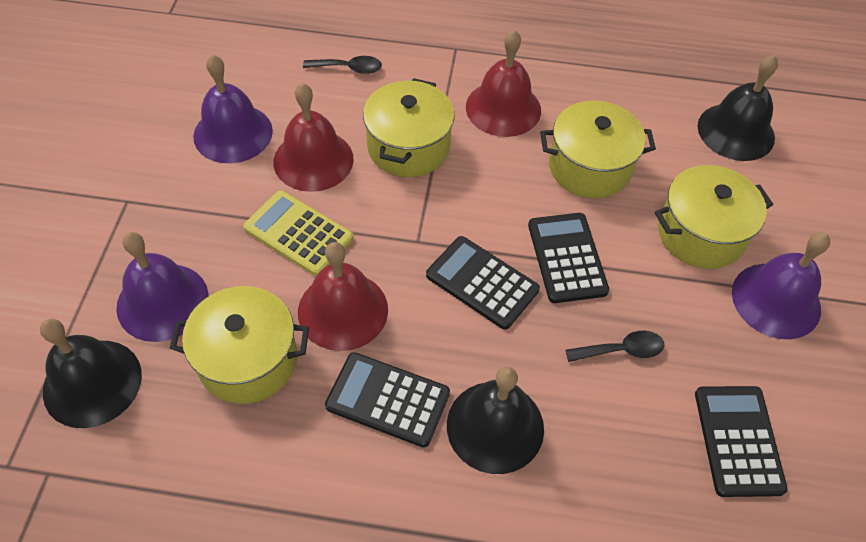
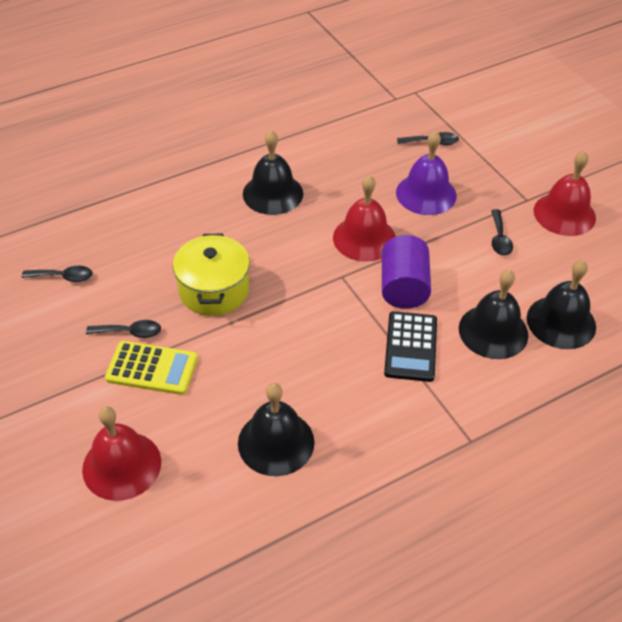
black bell: 3 -> 4
black calculator: 4 -> 1
black spoon: 2 -> 4
purple bell: 3 -> 1
purple cylinder: 0 -> 1
yellow pot: 4 -> 1

